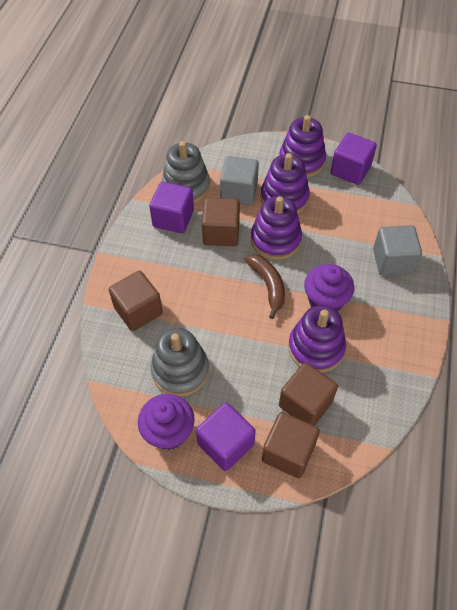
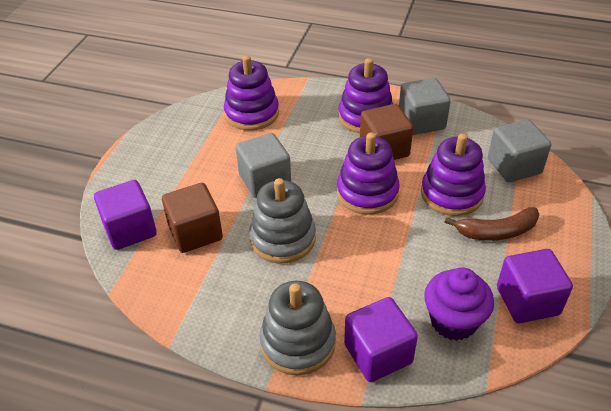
brown cube: 4 -> 2
grey cube: 2 -> 3
purple cupcake: 2 -> 1

